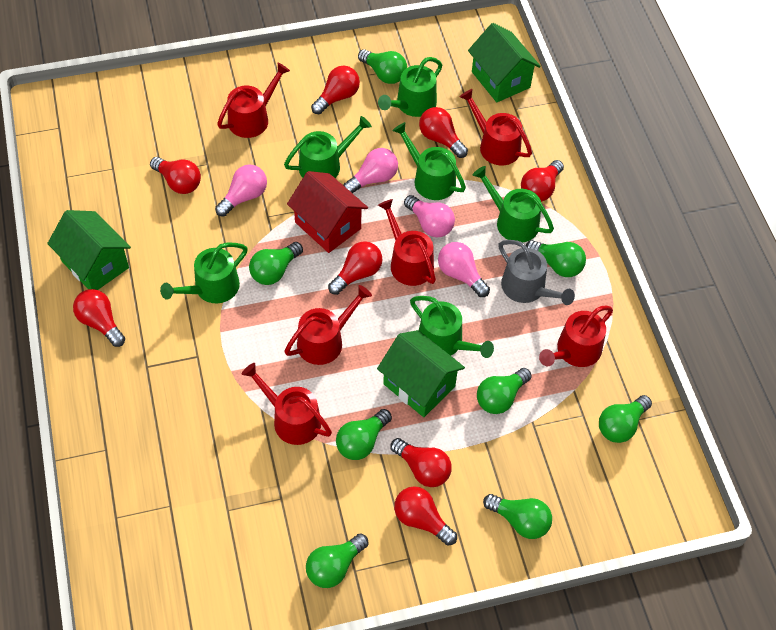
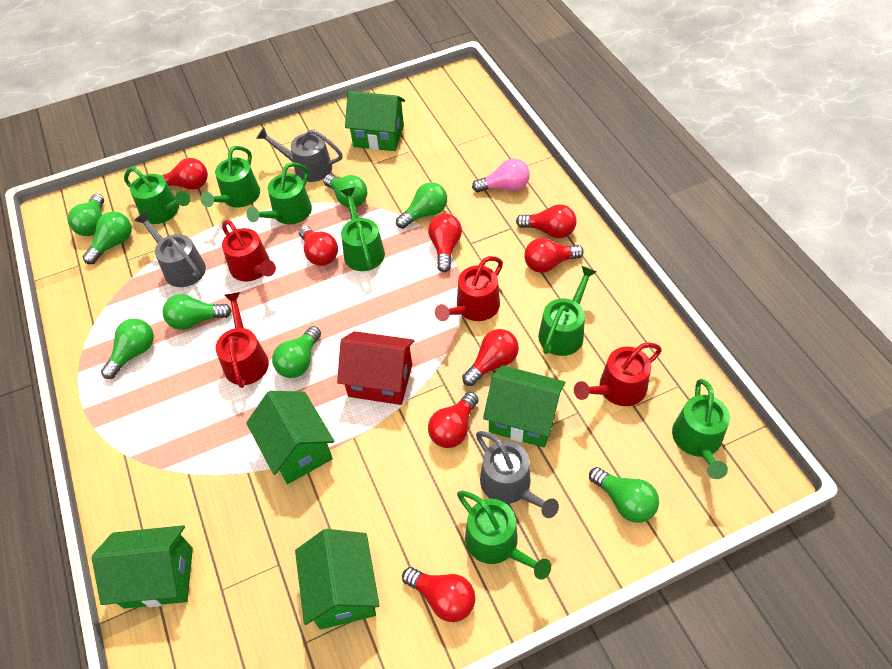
green house: 3 -> 5
green watering can: 6 -> 7
grey watering can: 1 -> 3
pink light bulb: 4 -> 1
red watering can: 6 -> 4

